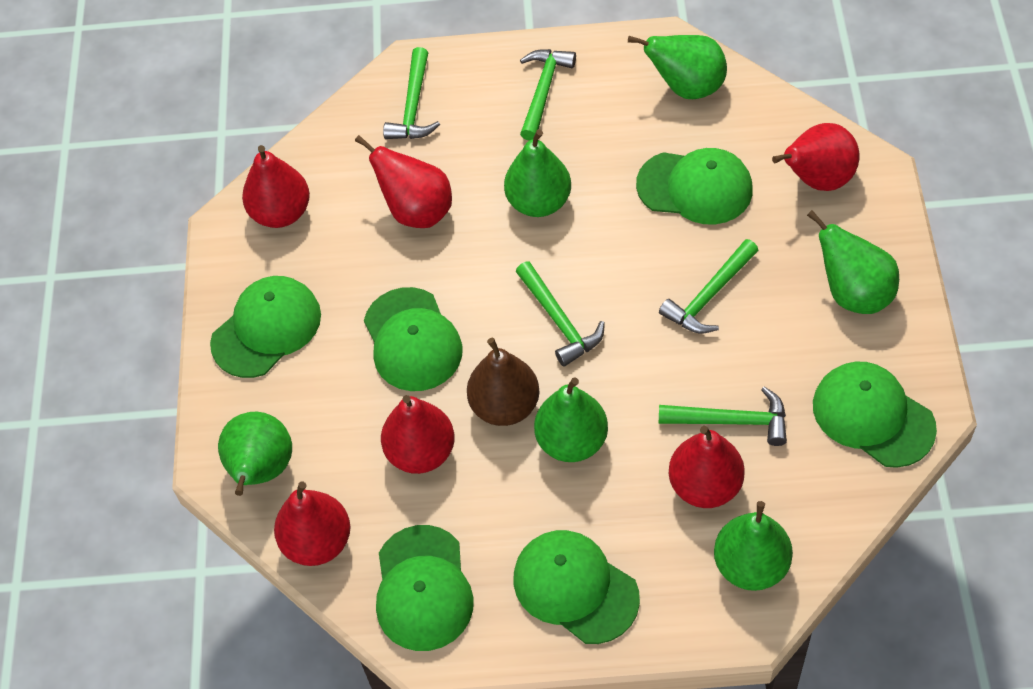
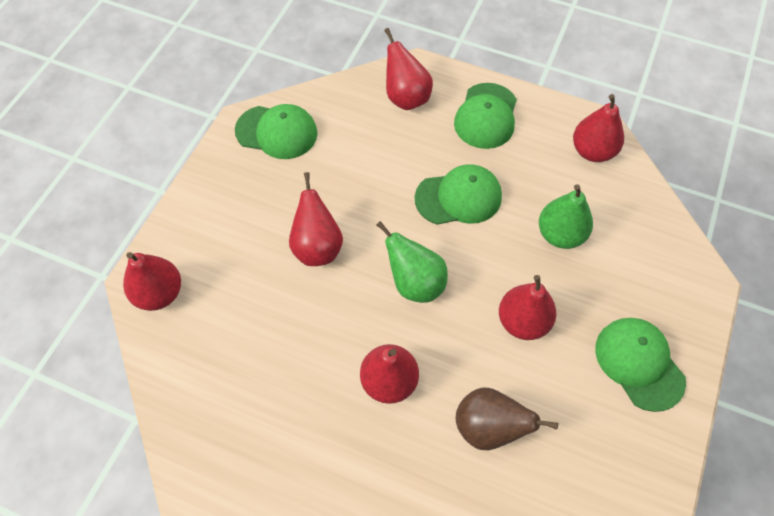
green cap: 6 -> 4
green hammer: 5 -> 0
green pear: 6 -> 2

